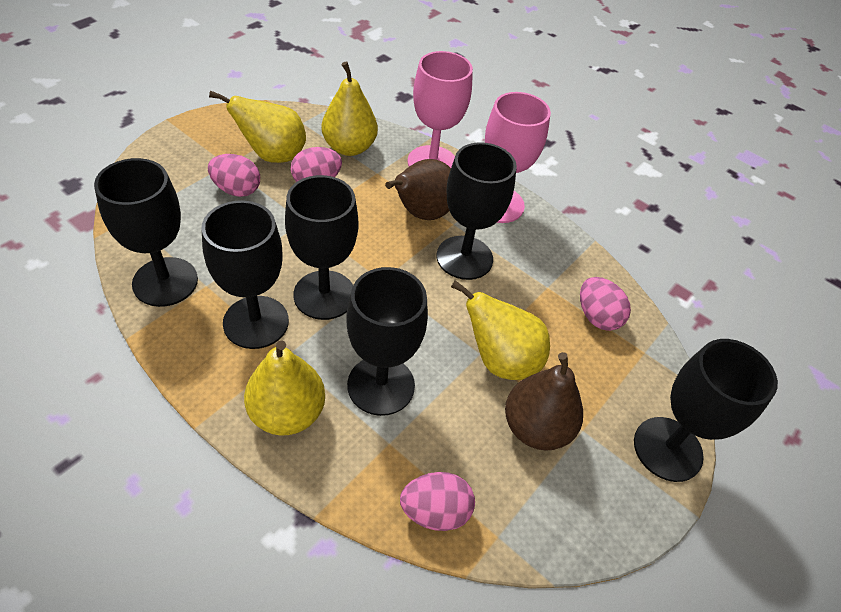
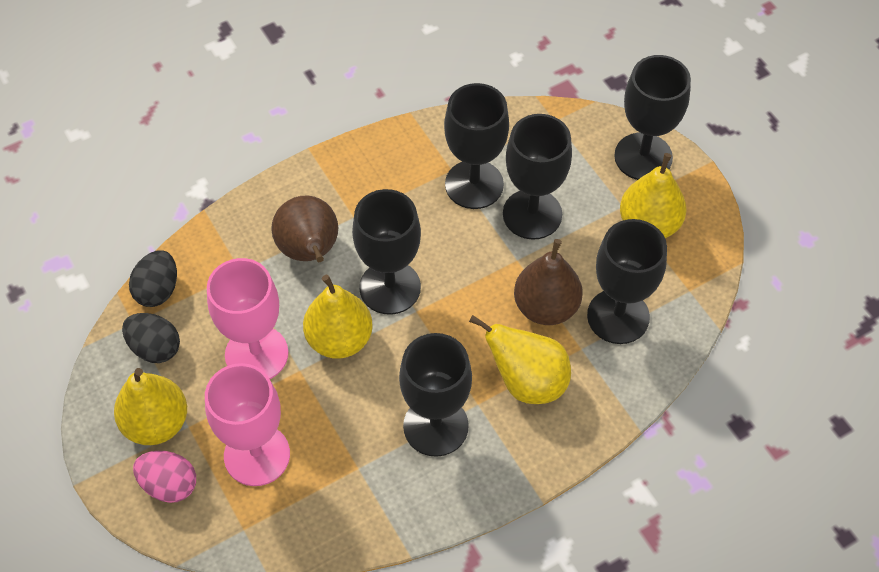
black egg: 0 -> 2
pink egg: 4 -> 1

